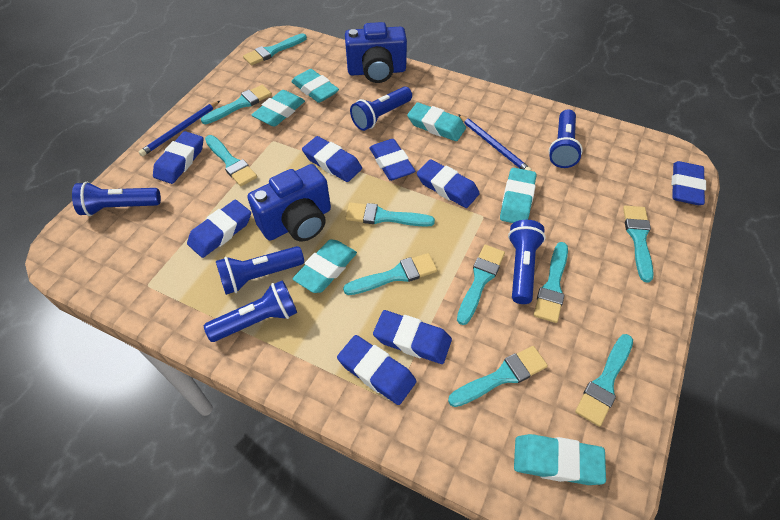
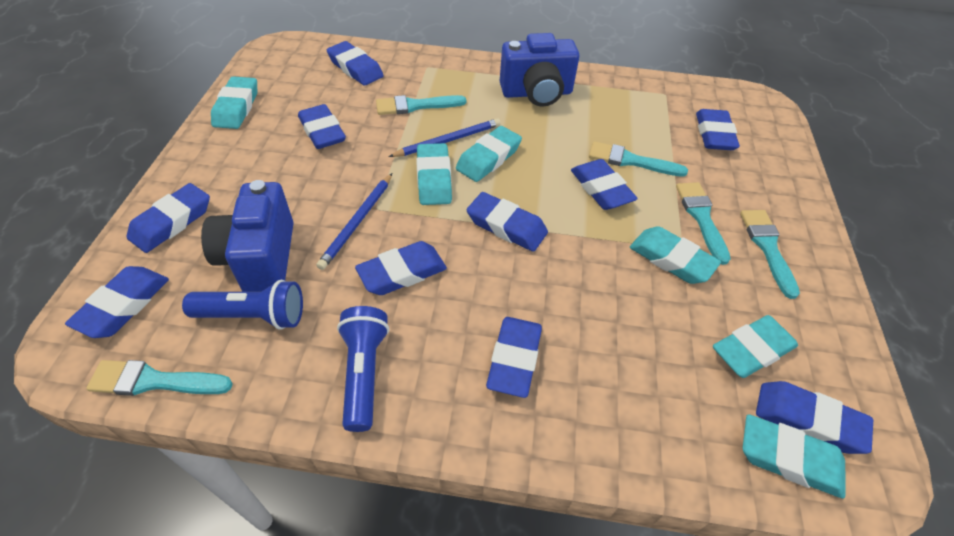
blue eraser: 8 -> 10
blue flashlight: 6 -> 2
turquoise brush: 10 -> 5

